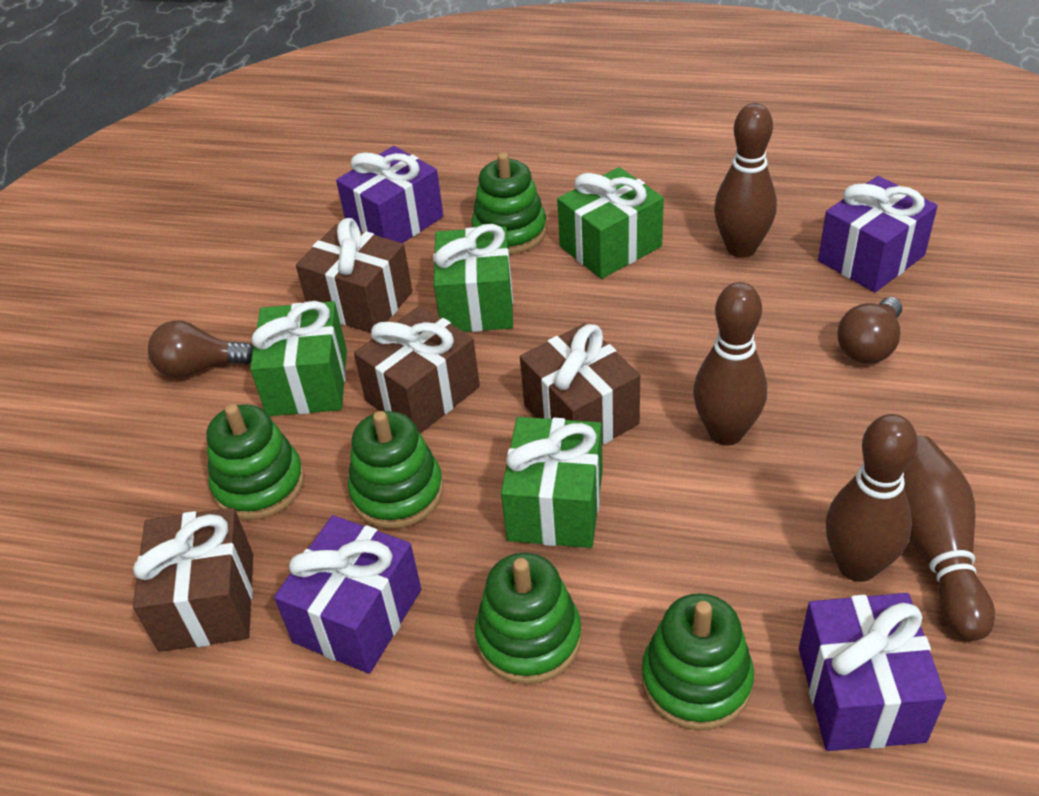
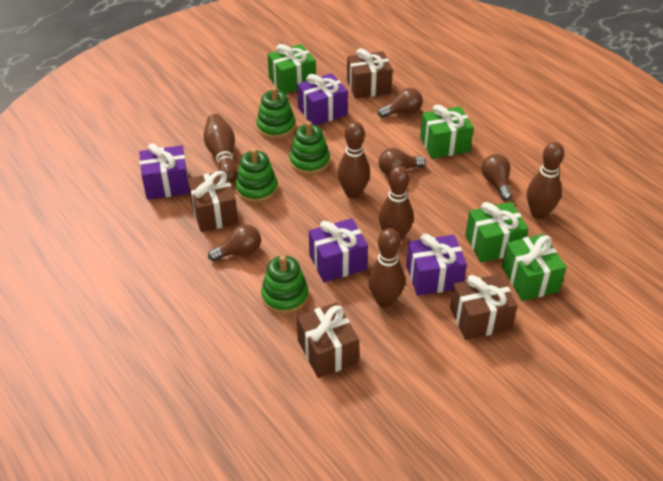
brown bowling pin: 4 -> 5
brown light bulb: 2 -> 4
green stacking toy: 5 -> 4

